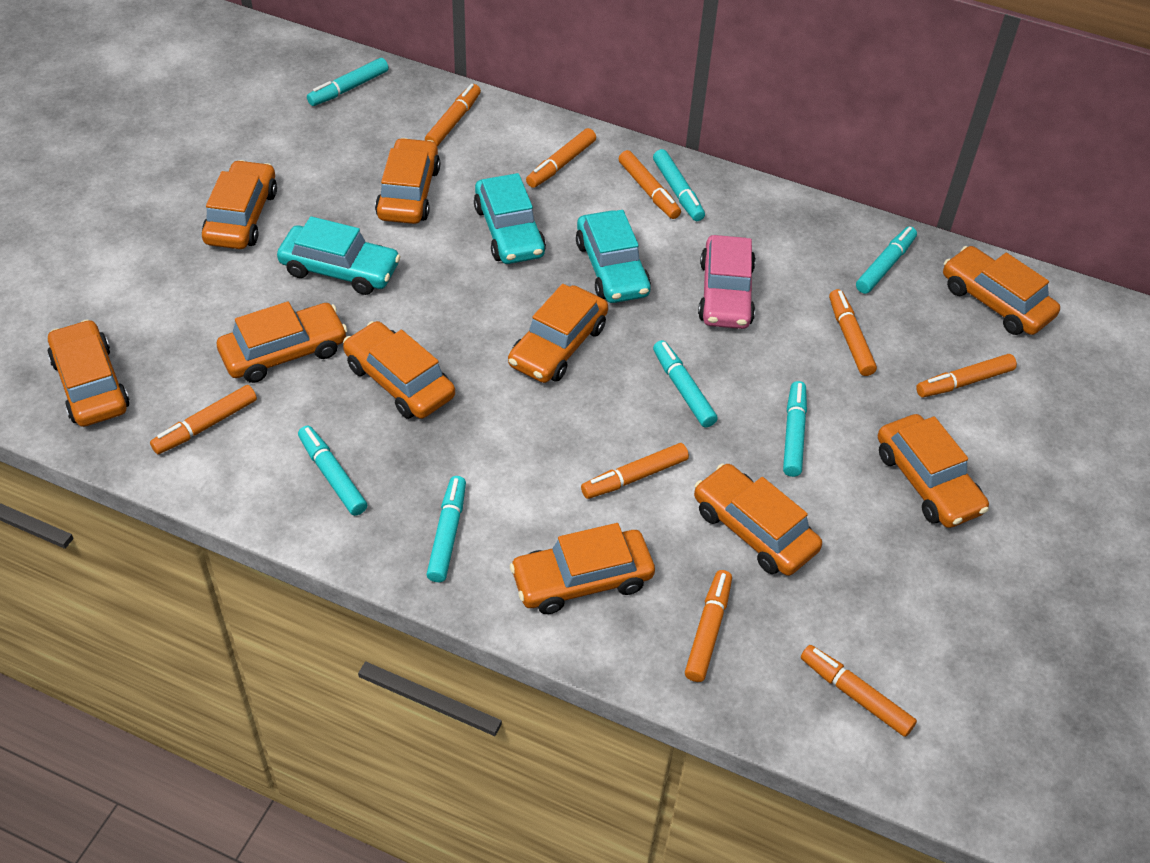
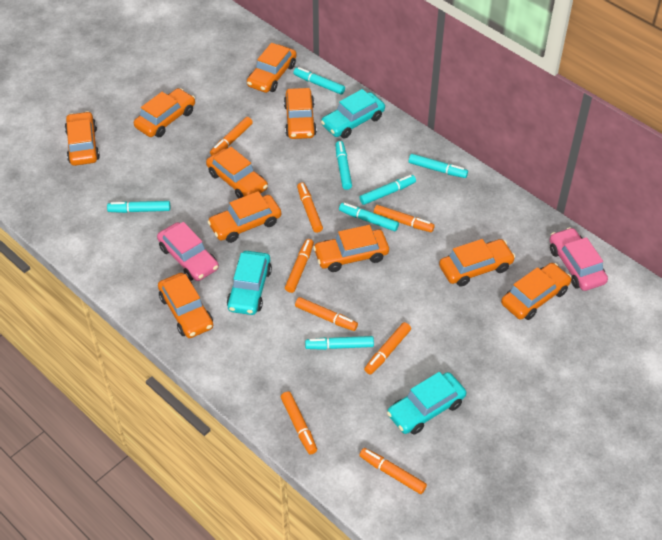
orange marker: 9 -> 8
pink car: 1 -> 2

